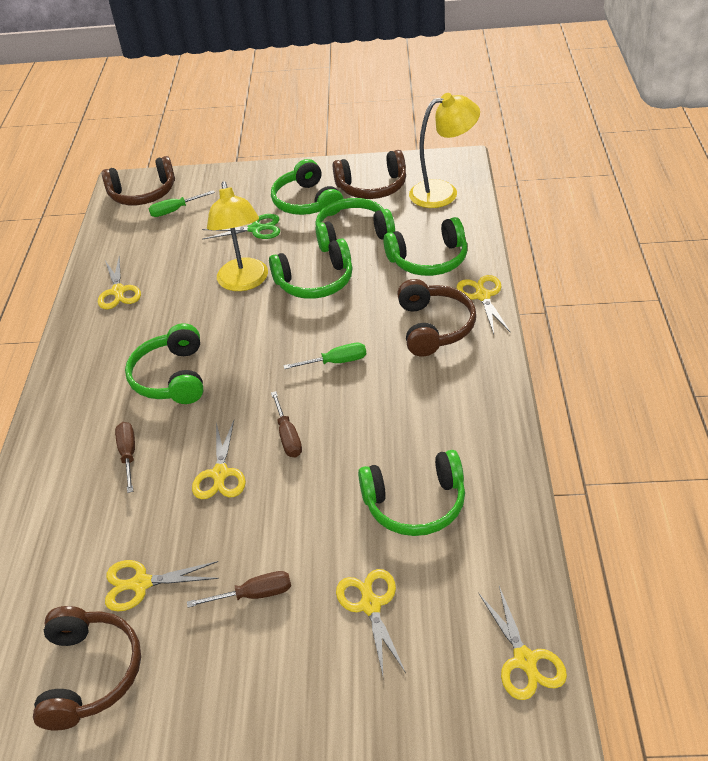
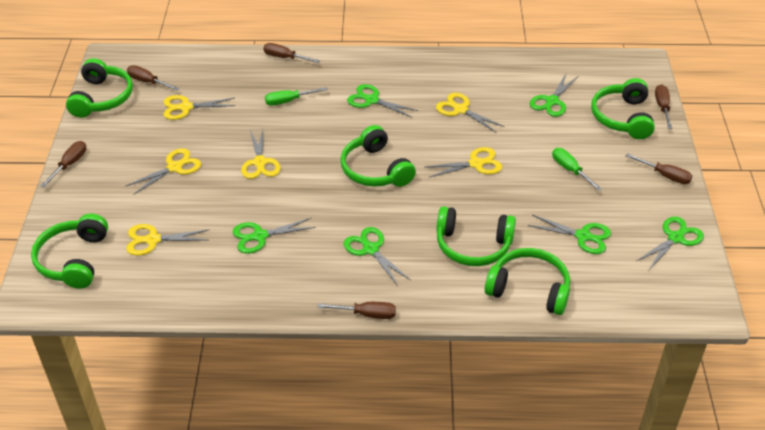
brown headphones: 4 -> 0
brown screwdriver: 3 -> 6
green scissors: 1 -> 6
yellow lamp: 2 -> 0

